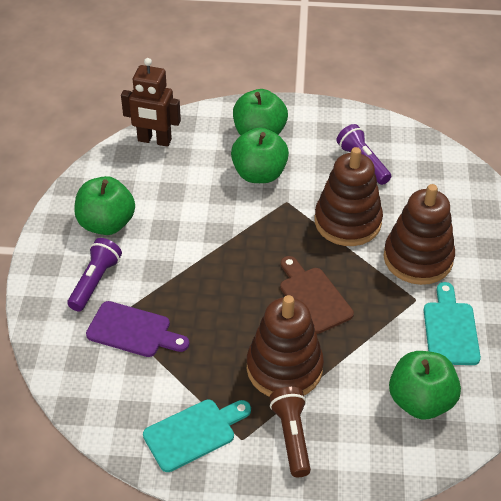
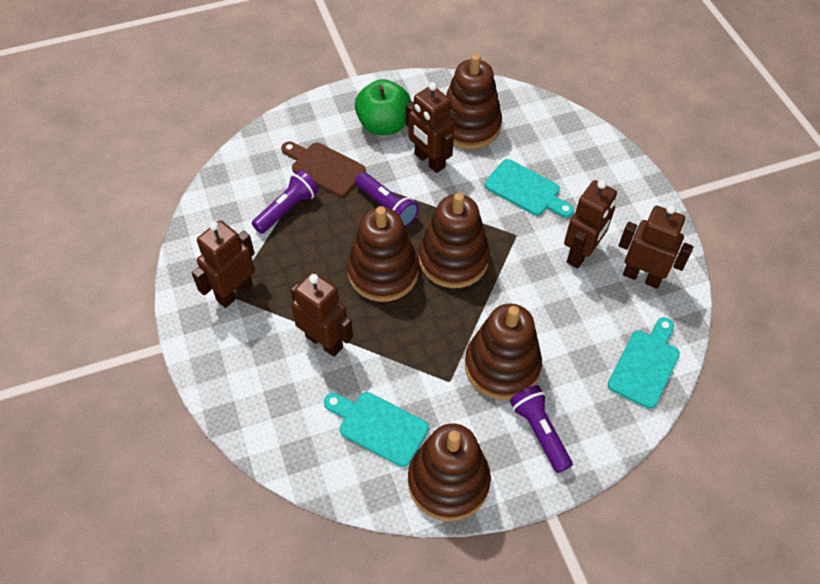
brown flashlight: 1 -> 0
brown robot: 1 -> 5
brown stacking toy: 3 -> 5
green apple: 4 -> 1
purple cutting board: 1 -> 0
purple flashlight: 2 -> 3
turquoise cutting board: 2 -> 3

